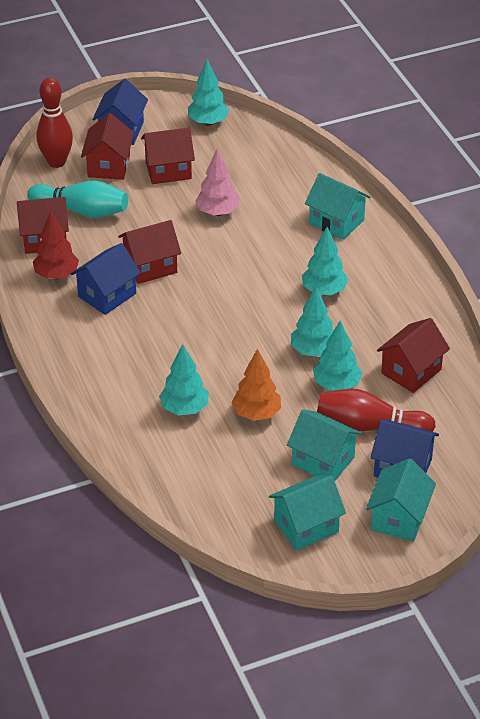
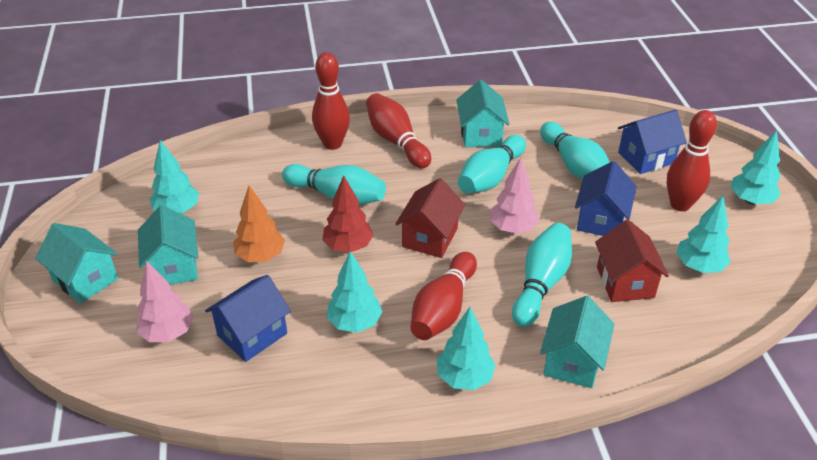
pink tree: 1 -> 2
red bowling pin: 2 -> 4
red house: 5 -> 2
turquoise bowling pin: 1 -> 4

